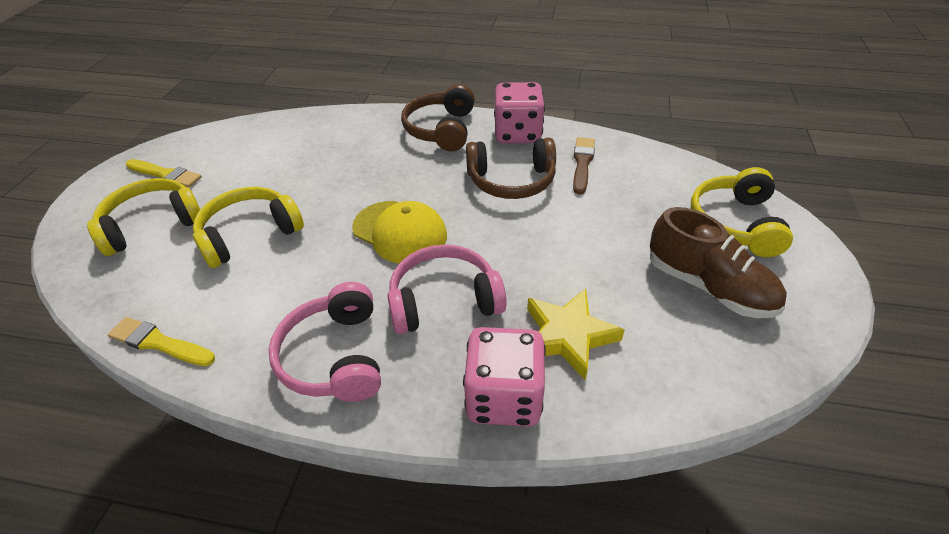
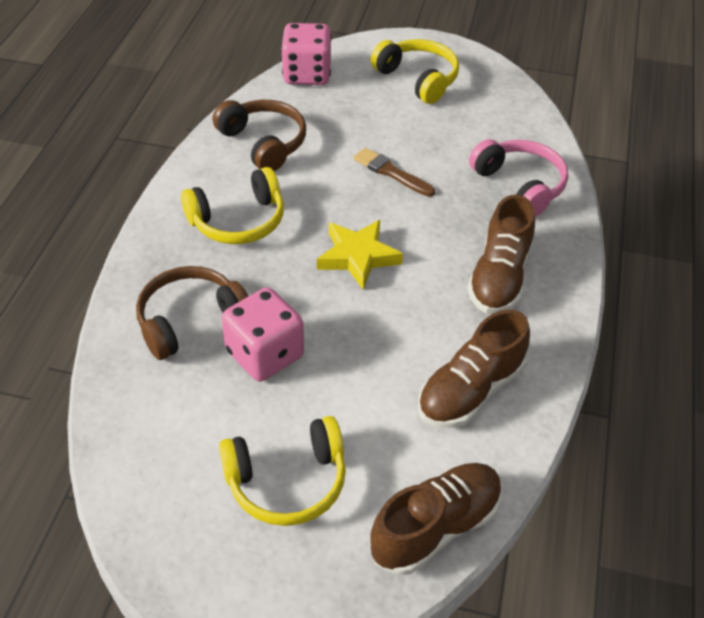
brown shoe: 1 -> 3
pink headphones: 2 -> 1
yellow brush: 2 -> 0
yellow cap: 1 -> 0

